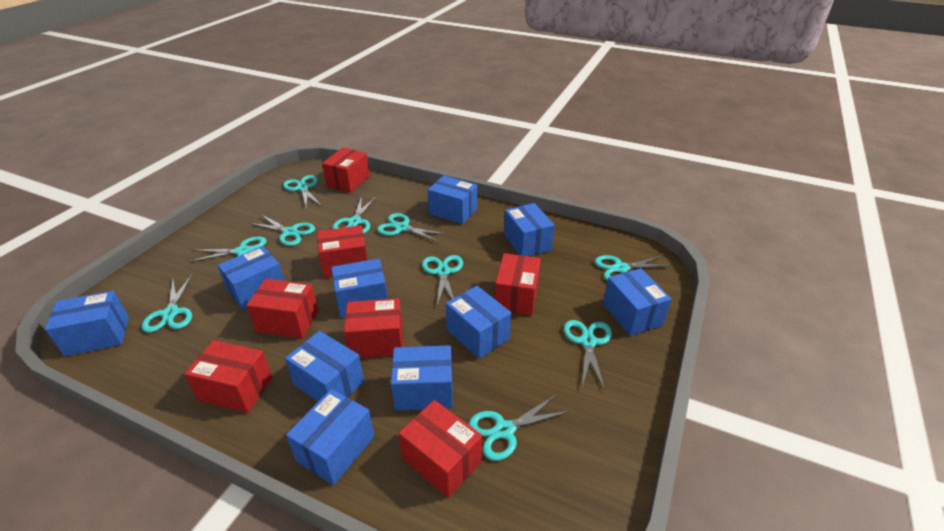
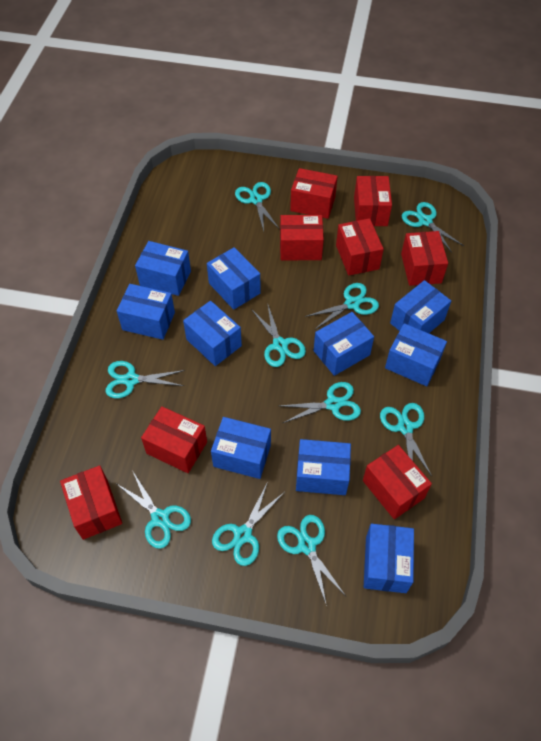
red box: 7 -> 8

